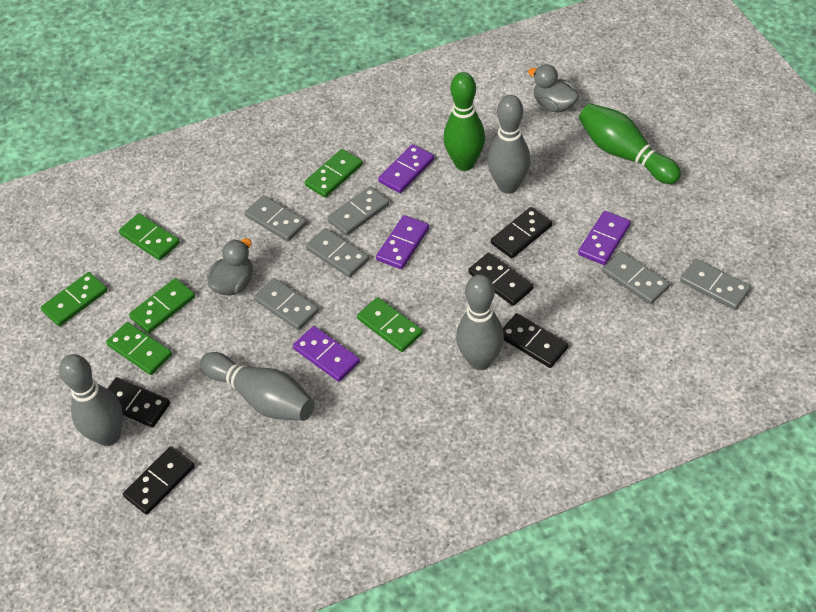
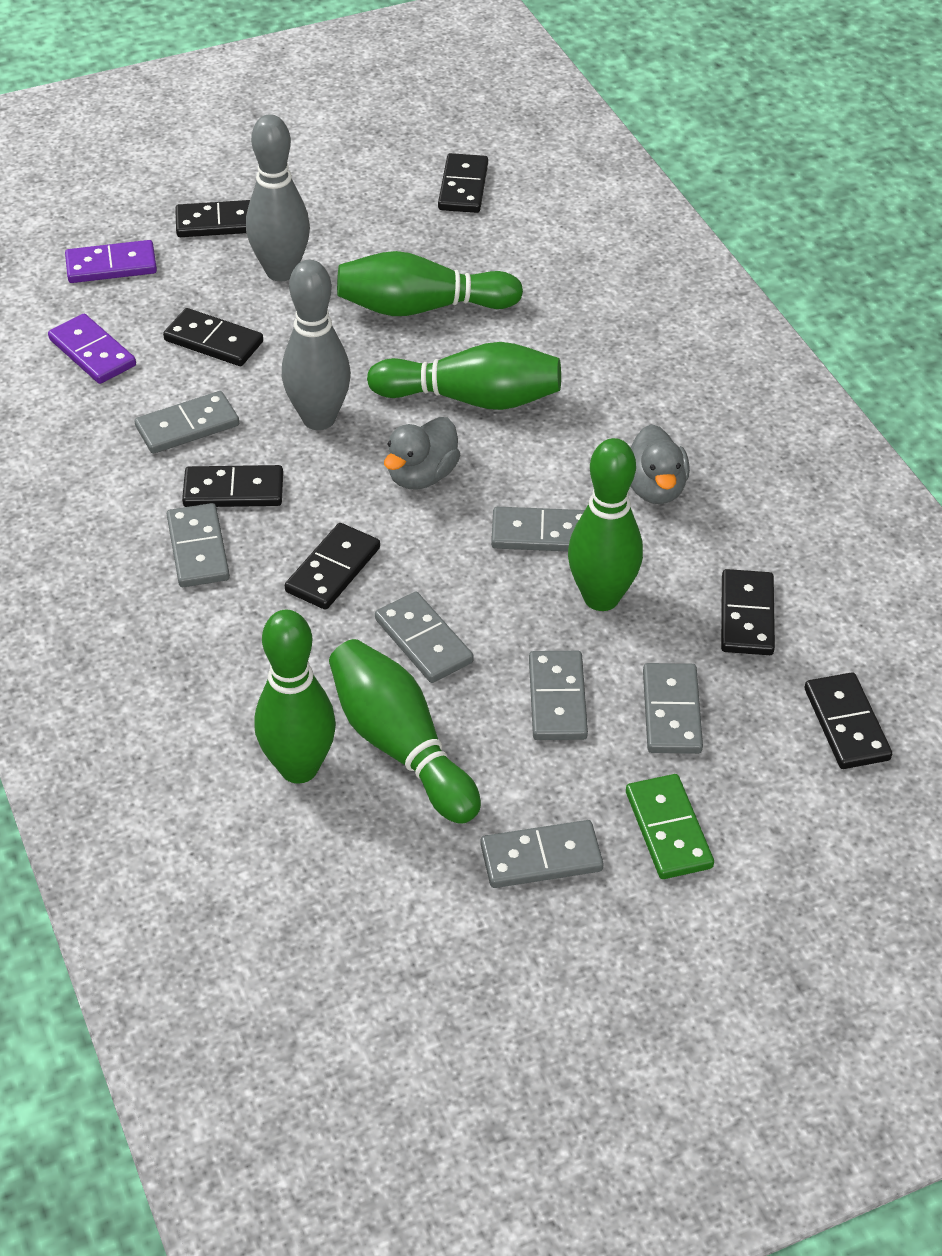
black domino: 5 -> 7
green bowling pin: 2 -> 5
green domino: 6 -> 1
grey bowling pin: 4 -> 2
grey domino: 6 -> 7
purple domino: 4 -> 2

